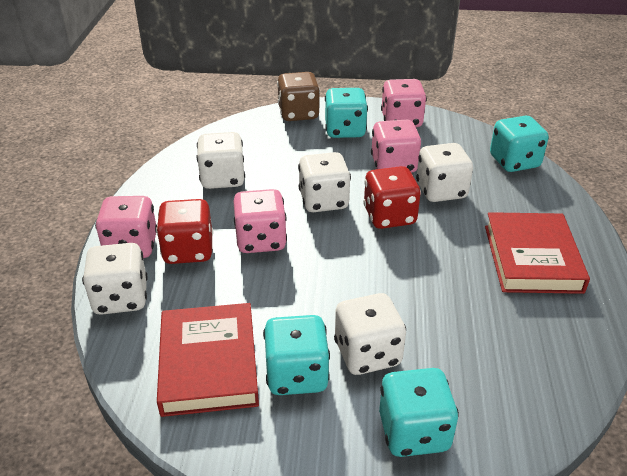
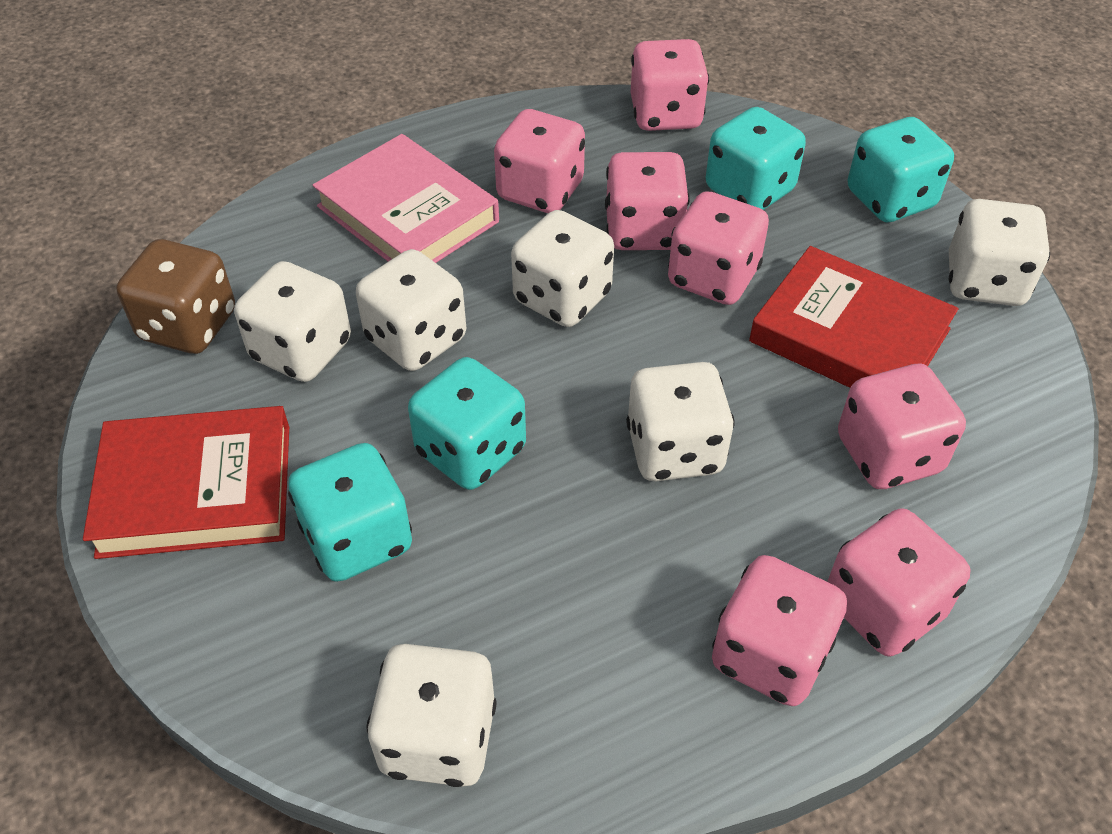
pink book: 0 -> 1
pink dice: 4 -> 7
red dice: 2 -> 0
white dice: 5 -> 6

